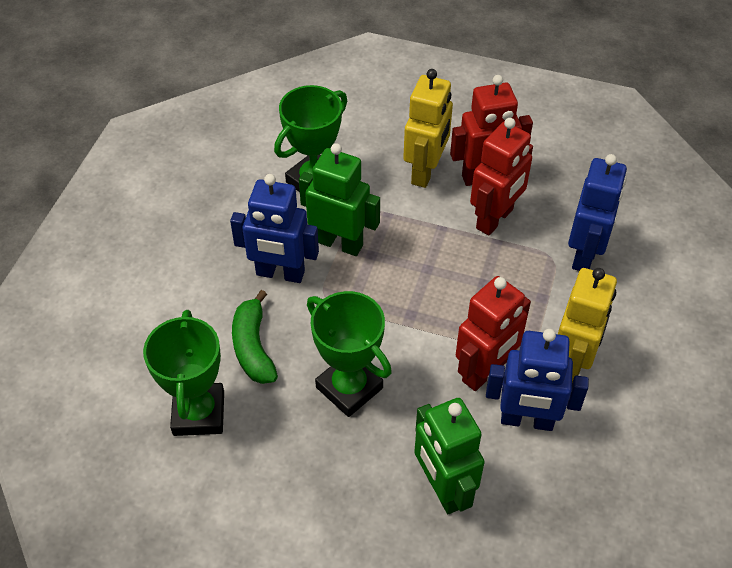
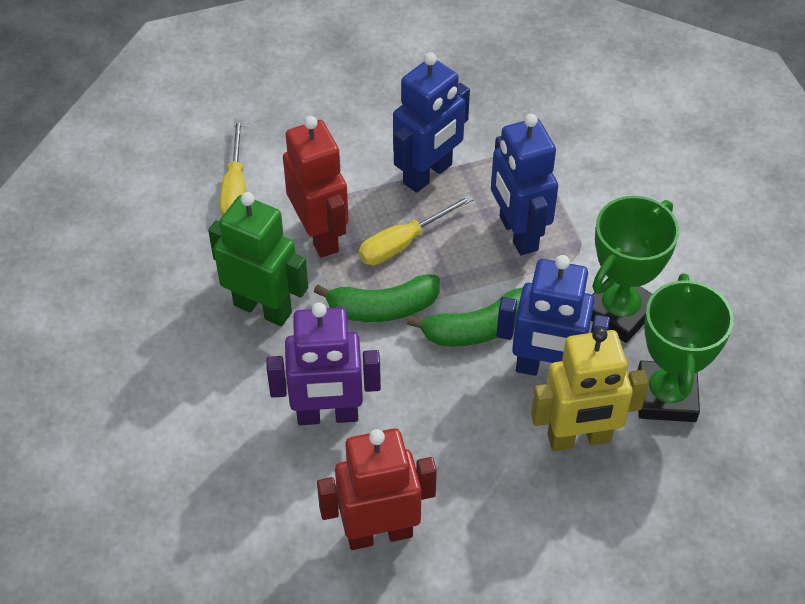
green banana: 1 -> 2
green robot: 2 -> 1
green trophy: 3 -> 2
purple robot: 0 -> 1
red robot: 3 -> 2
yellow robot: 2 -> 1
yellow screwdriver: 0 -> 2

